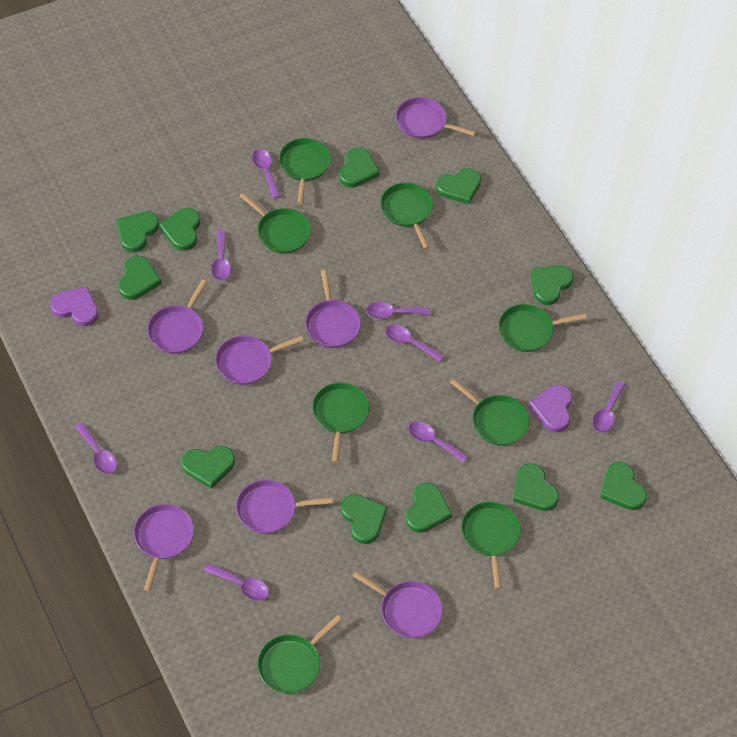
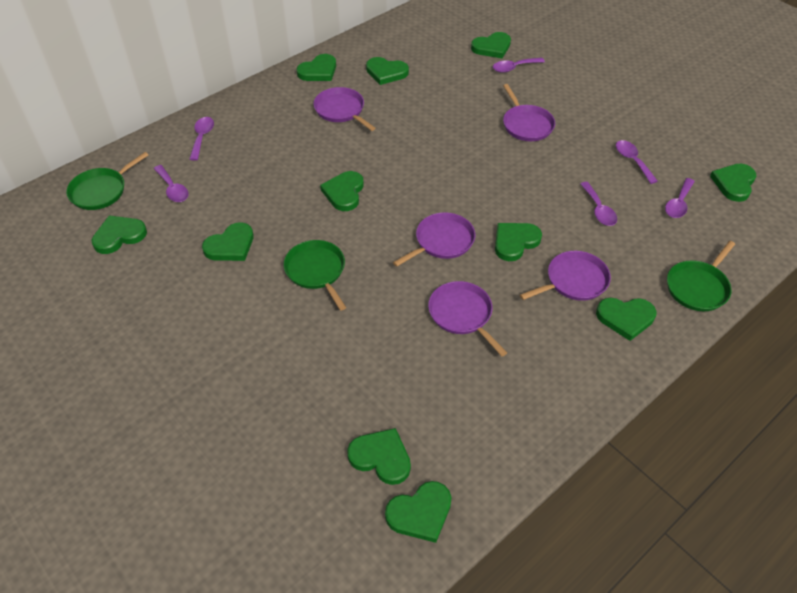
green pan: 8 -> 3
purple heart: 2 -> 0
purple pan: 7 -> 5
purple spoon: 8 -> 6

